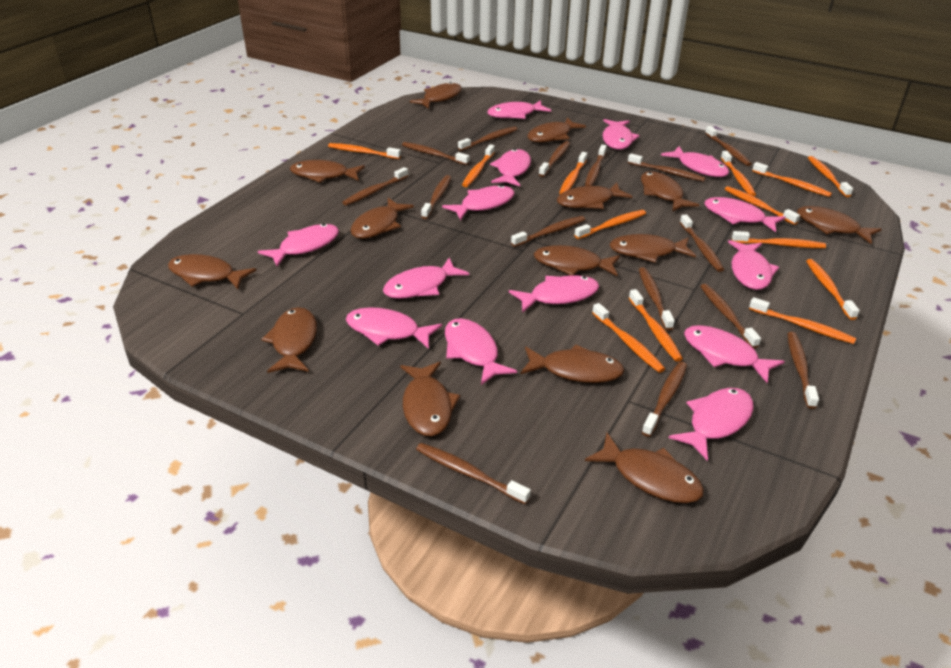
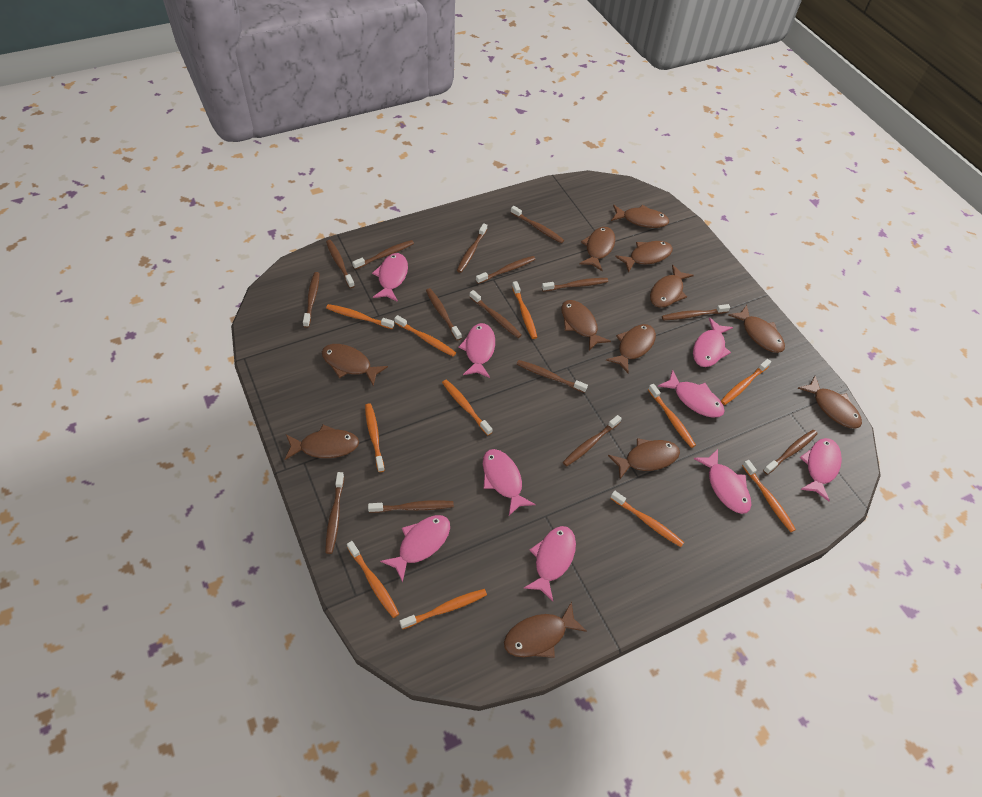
brown fish: 14 -> 12
orange toothbrush: 13 -> 11
pink fish: 14 -> 9

